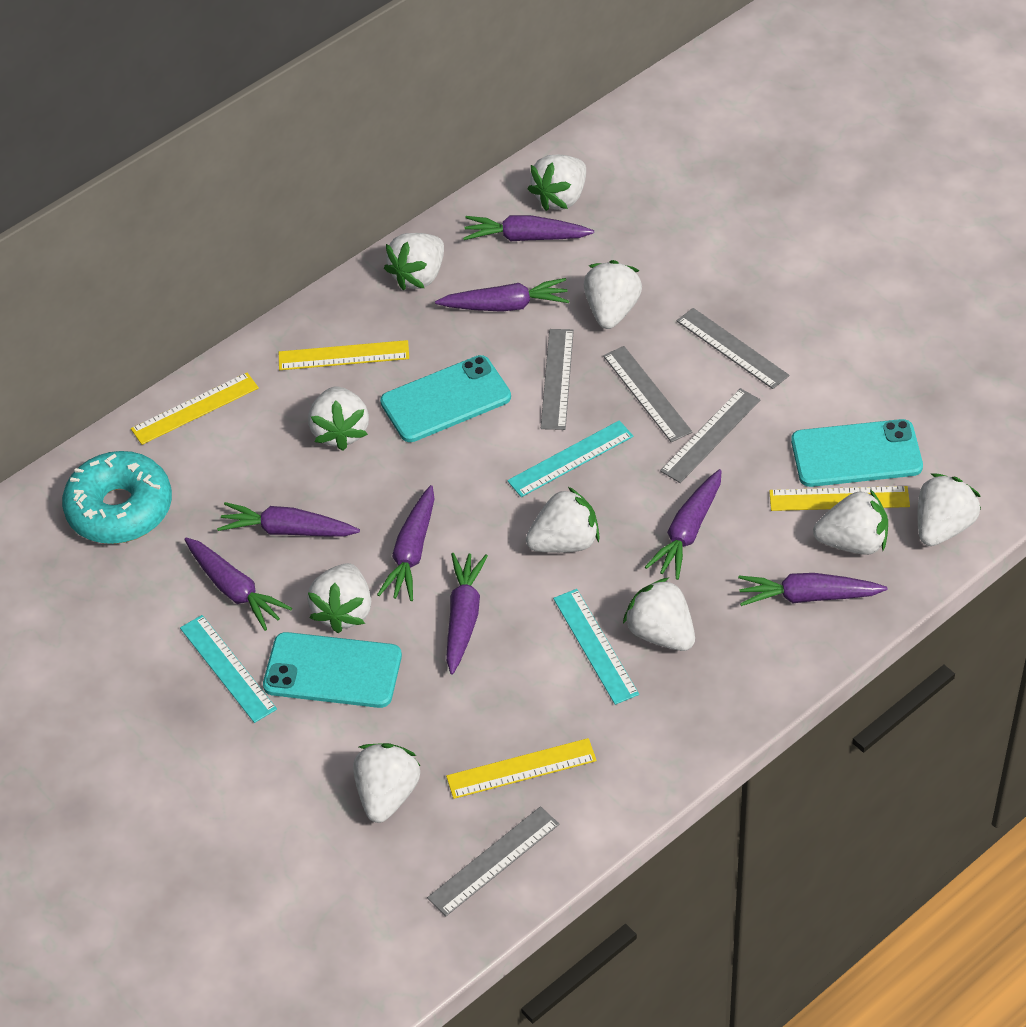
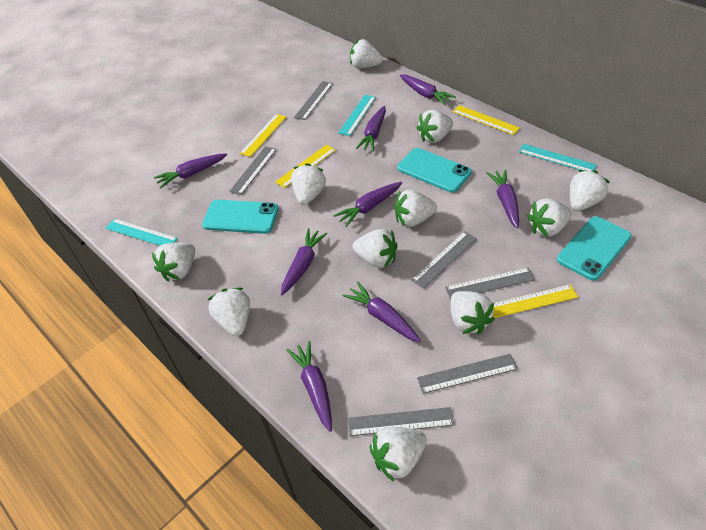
grey ruler: 5 -> 6
turquoise donut: 1 -> 0
white strawberry: 10 -> 11

